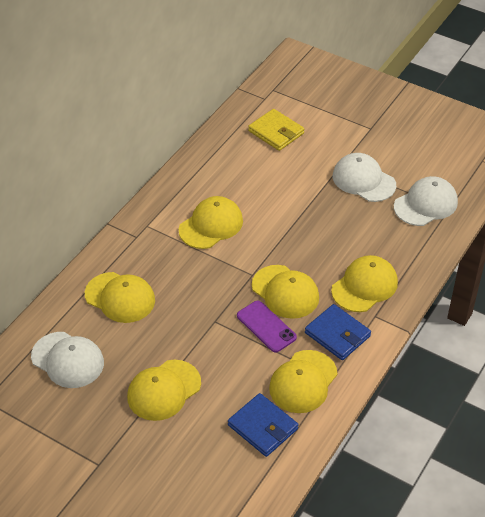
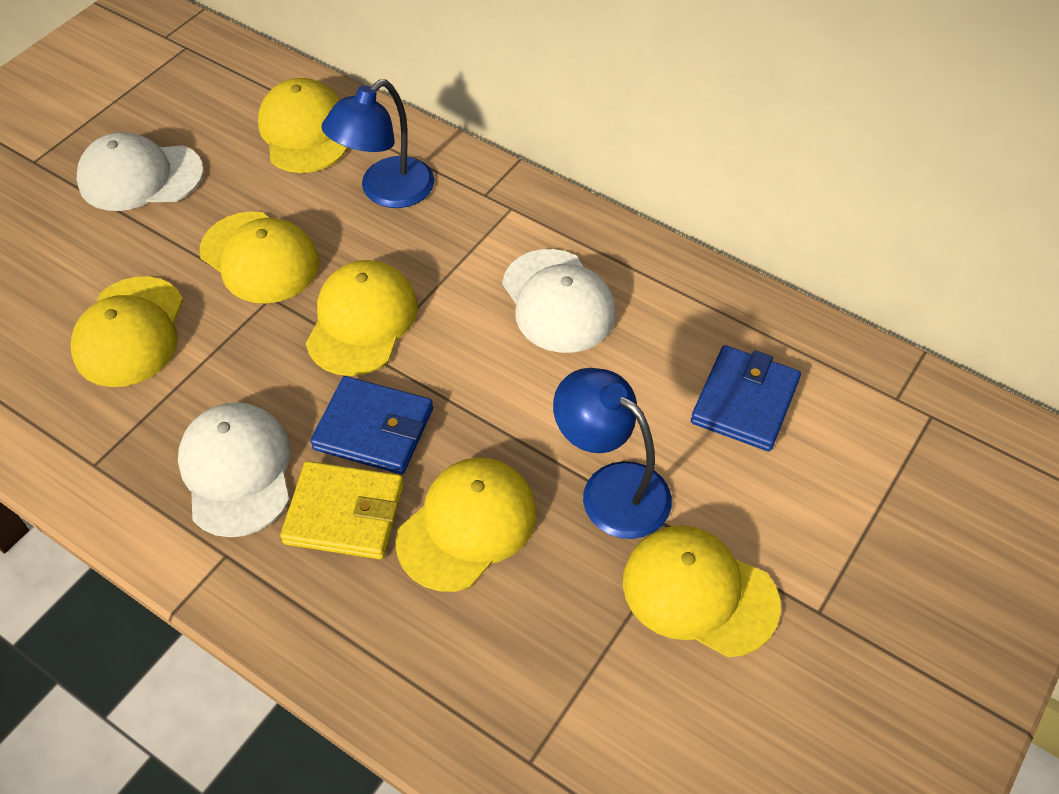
blue lamp: 0 -> 2
purple phone: 1 -> 0

